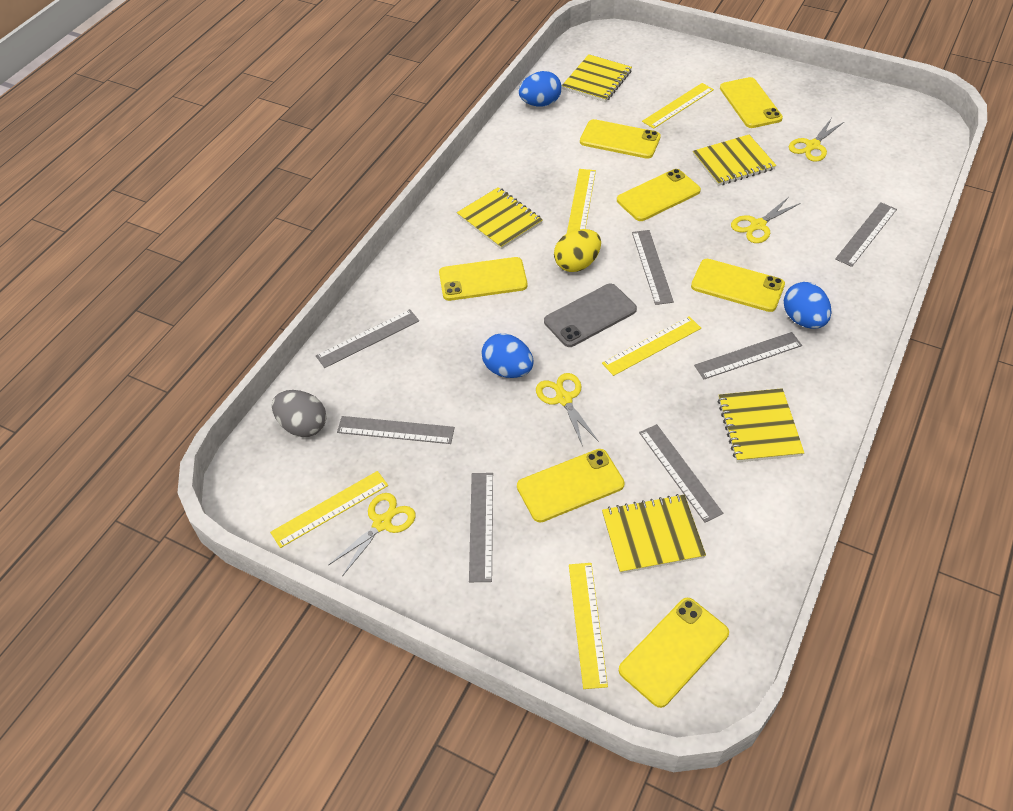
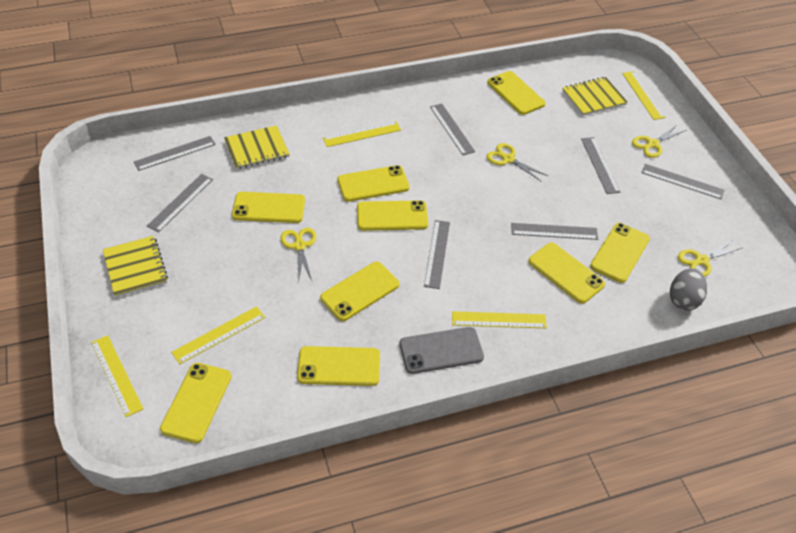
blue egg: 3 -> 0
yellow egg: 1 -> 0
yellow notebook: 5 -> 3
yellow phone: 7 -> 9

